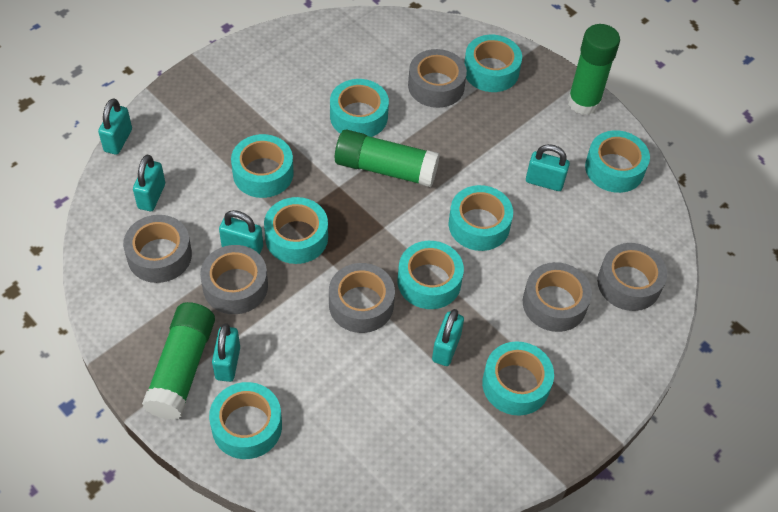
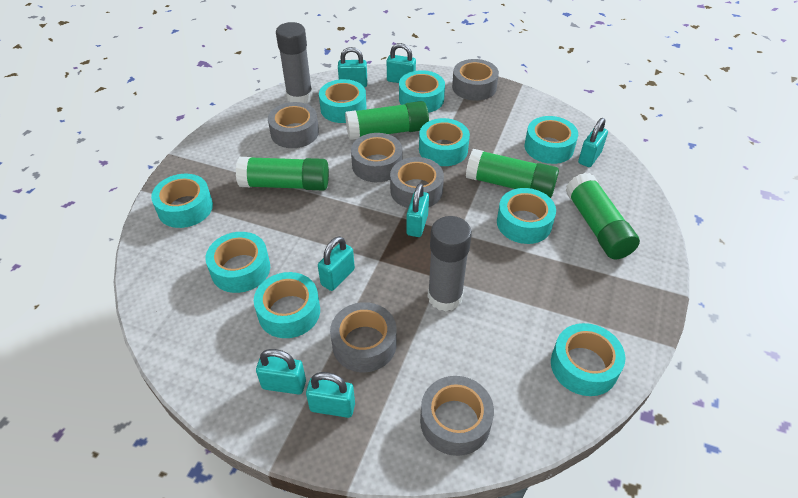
green glue stick: 3 -> 4
grey glue stick: 0 -> 2
turquoise padlock: 6 -> 7

